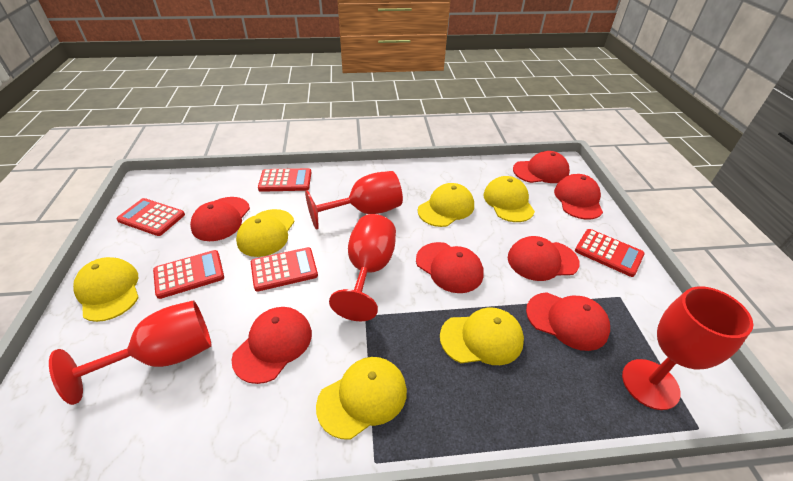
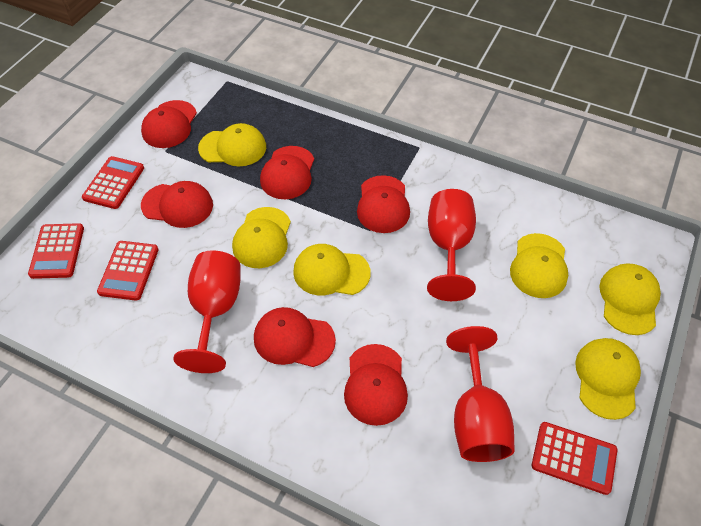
red calculator: 5 -> 4
red cap: 7 -> 6
red goblet: 4 -> 3

